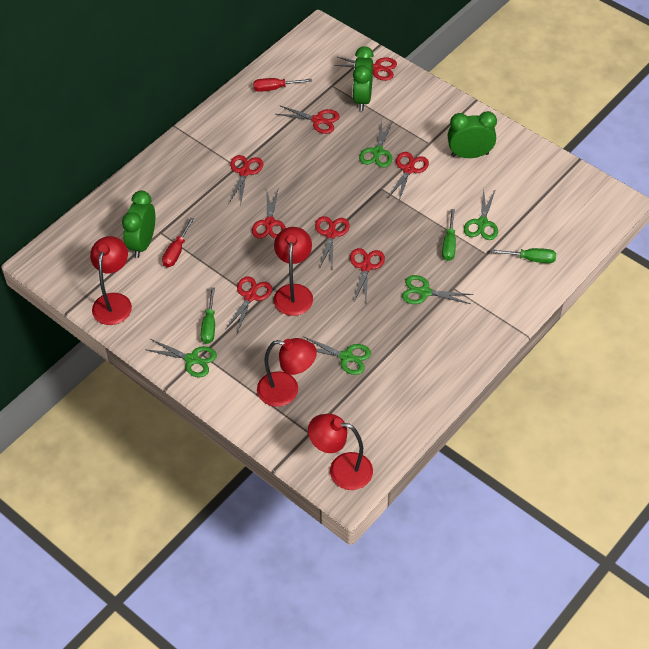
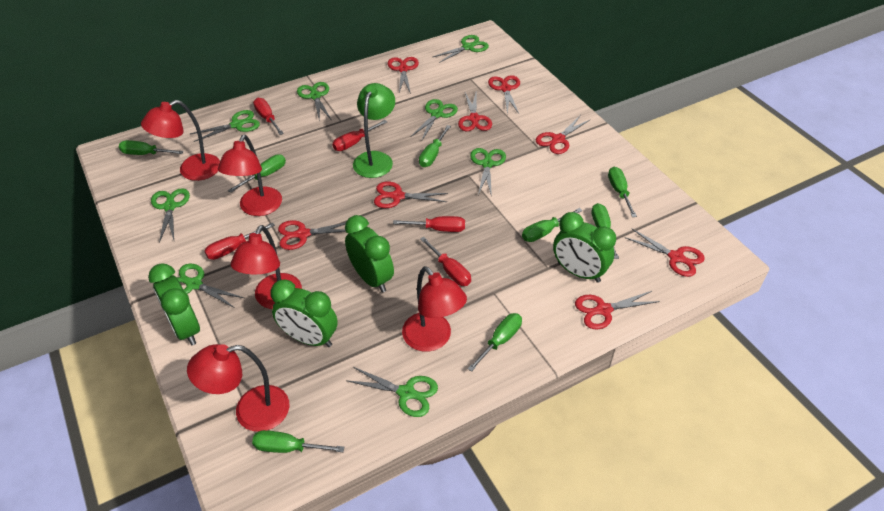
green clock: 3 -> 4
green lamp: 0 -> 1
green scissors: 5 -> 8
green screwdriver: 3 -> 8
red lamp: 4 -> 5
red screwdriver: 2 -> 5

